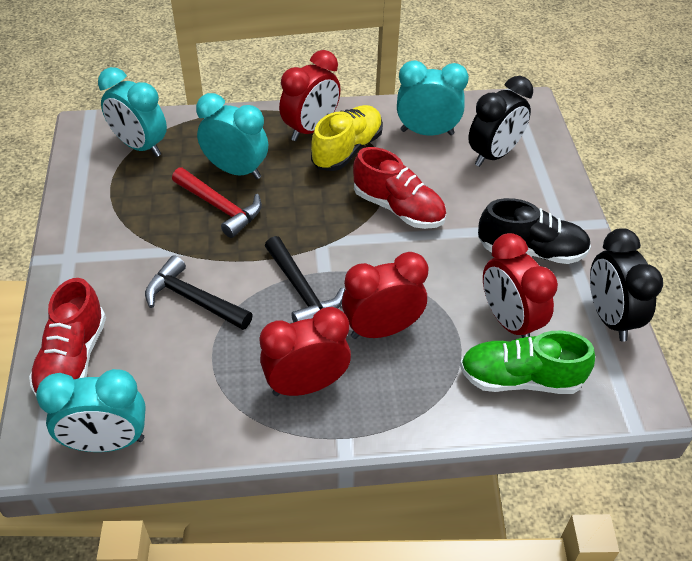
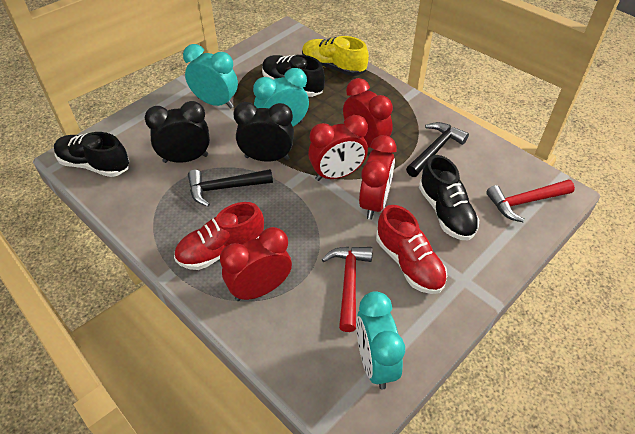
black shoe: 1 -> 3
green shoe: 1 -> 0
red hammer: 1 -> 2
turquoise clock: 4 -> 3

